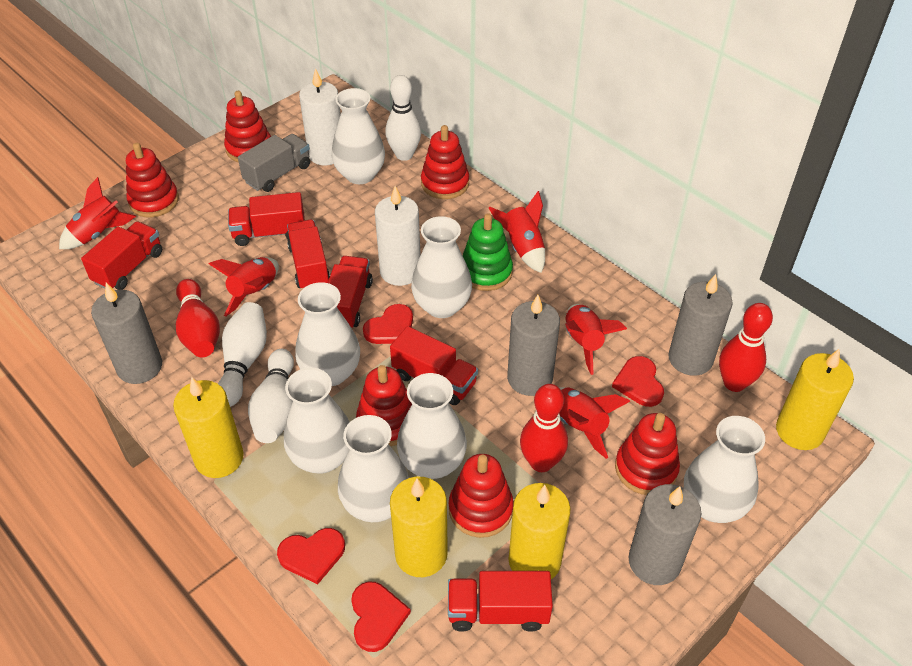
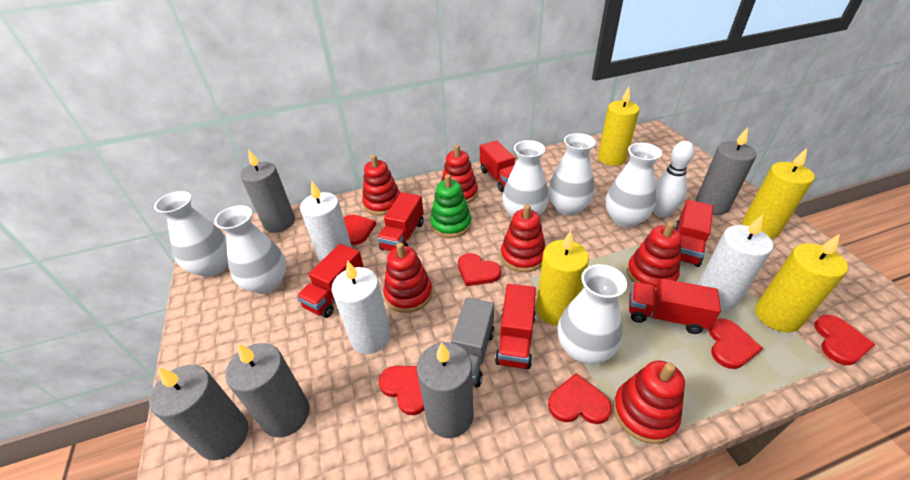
grey candle: 4 -> 5
red bowling pin: 3 -> 0
red heart: 4 -> 6
red rocket: 5 -> 0
white bowling pin: 3 -> 1
white candle: 2 -> 3
white vase: 7 -> 6

